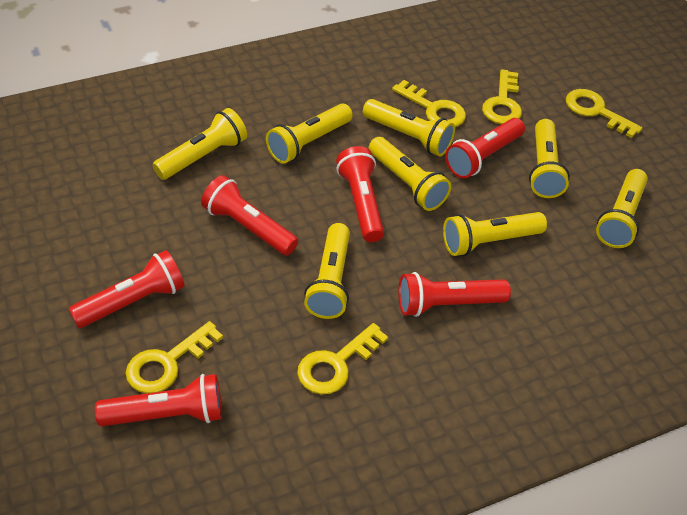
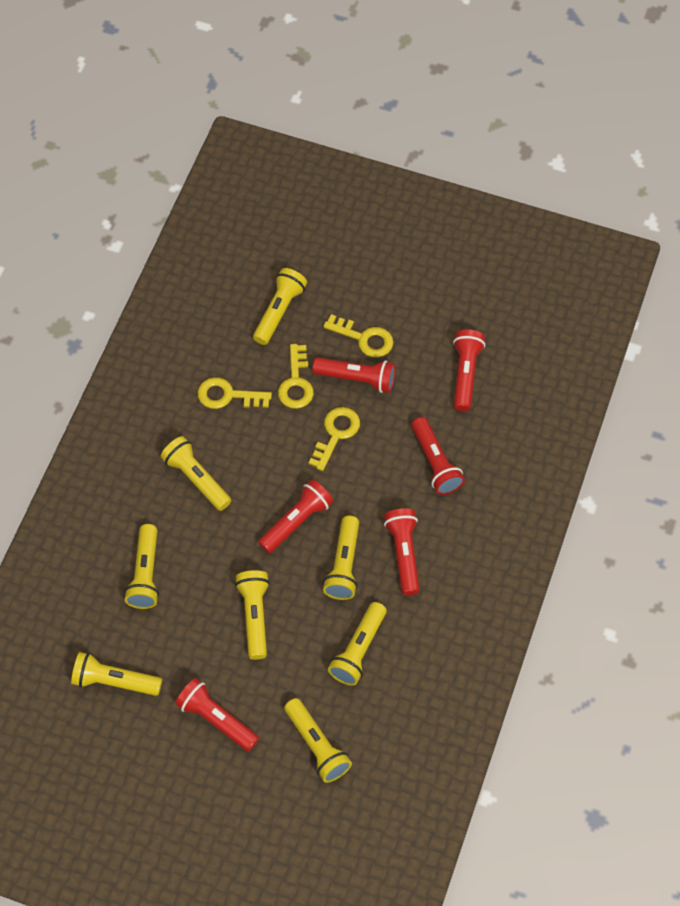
yellow key: 5 -> 4

